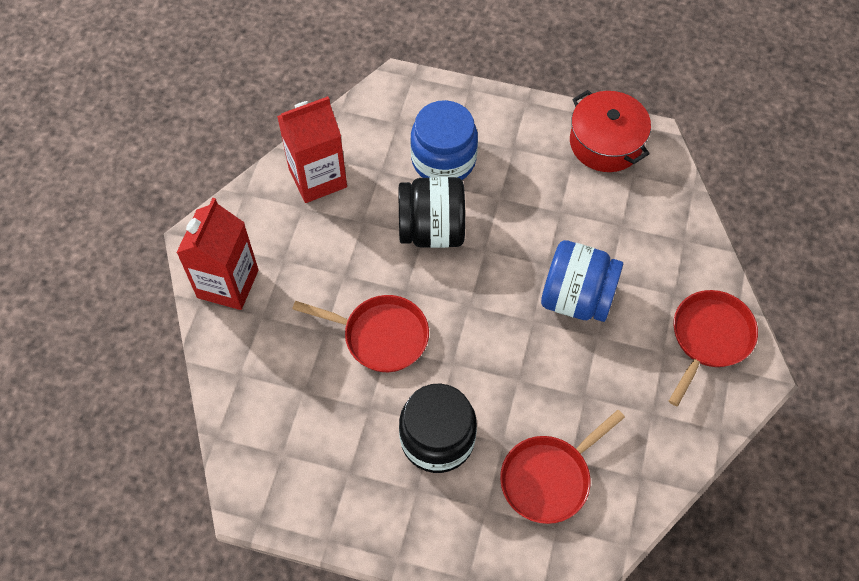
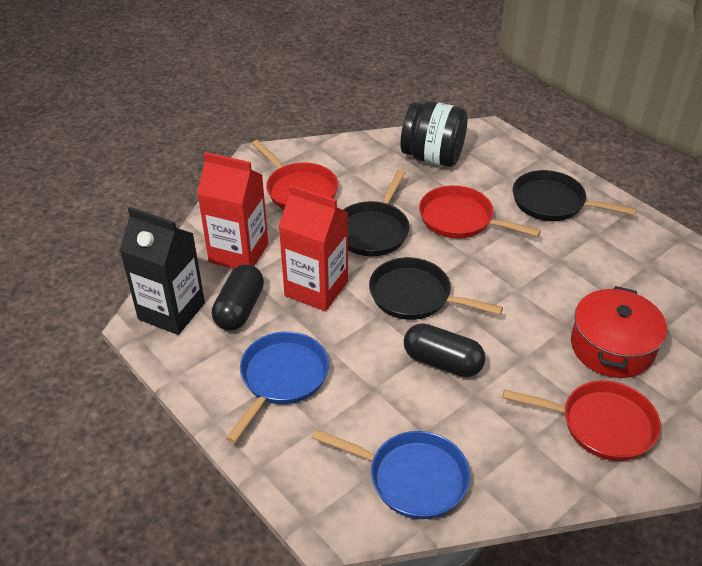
black capsule: 0 -> 2
black carton: 0 -> 1
black jar: 2 -> 1
black pan: 0 -> 3
blue jar: 2 -> 0
blue pan: 0 -> 2

